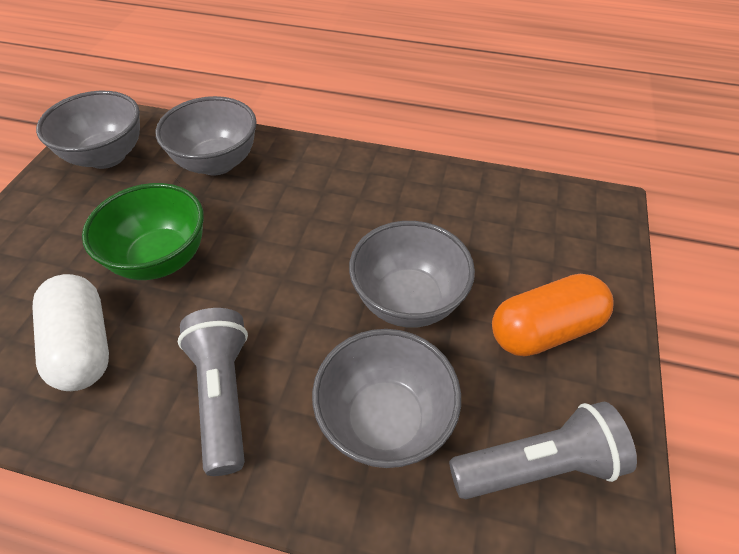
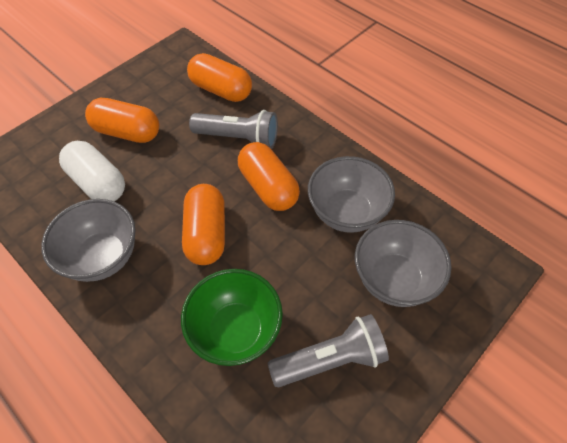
grey bowl: 4 -> 3
orange capsule: 1 -> 4

